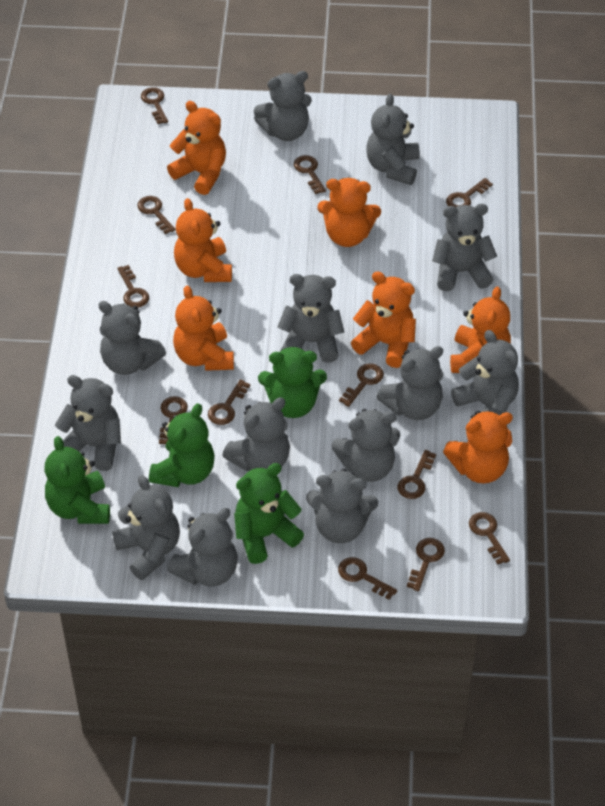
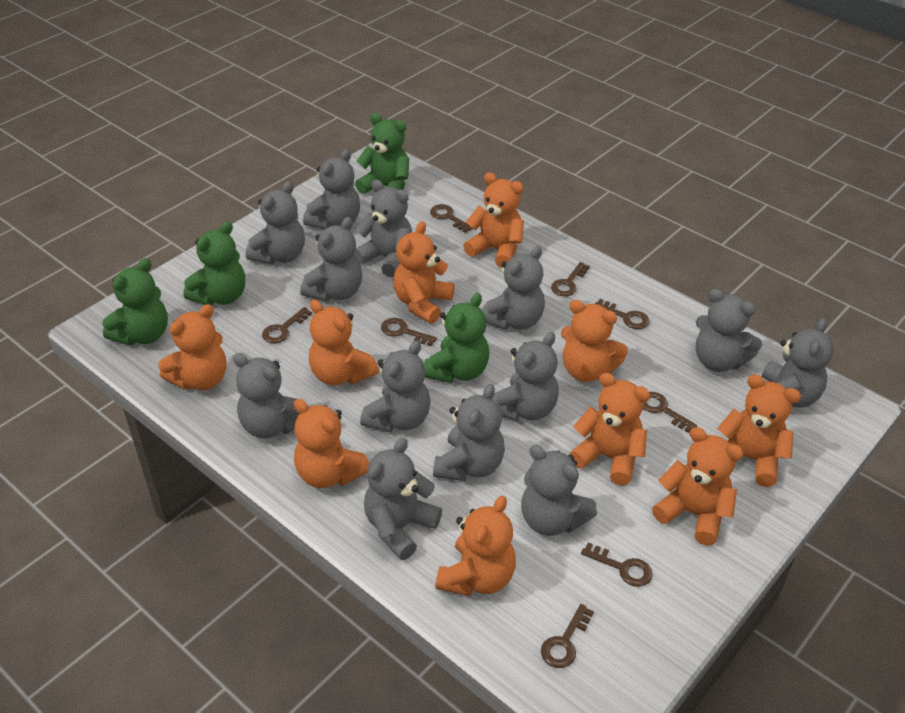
brown key: 12 -> 8
orange teddy bear: 7 -> 10

